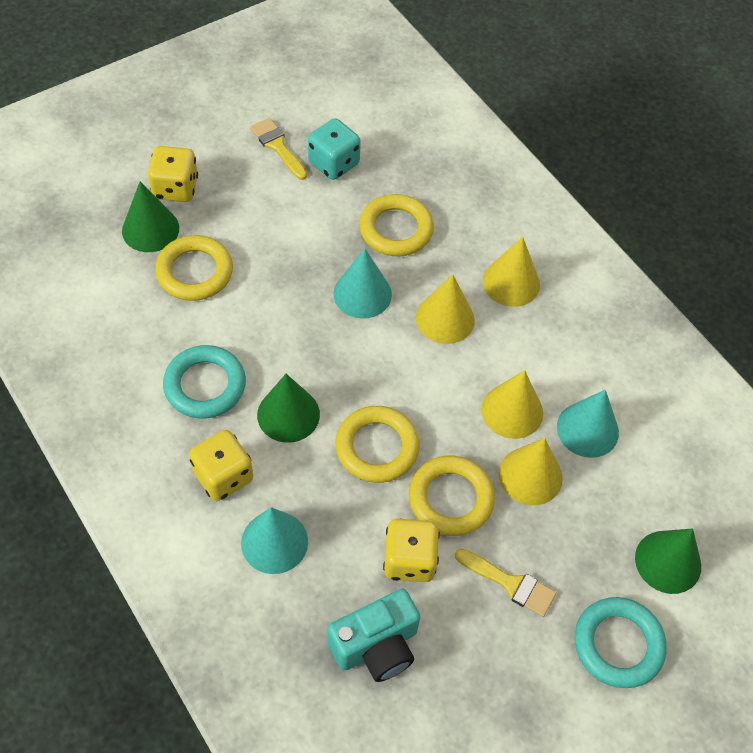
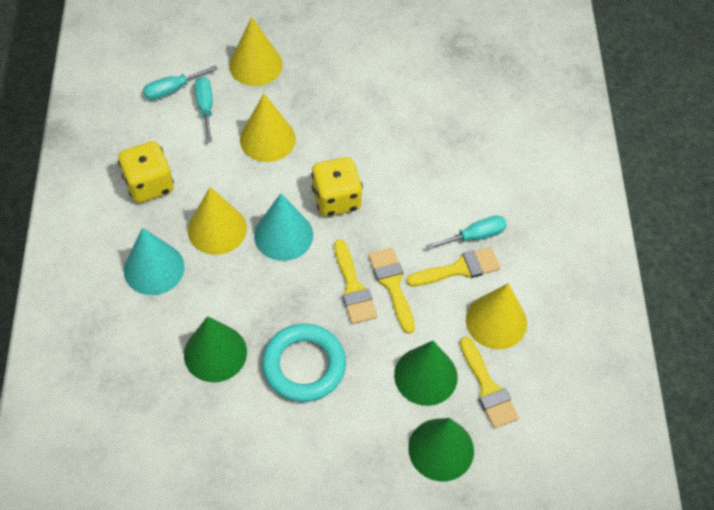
turquoise camera: 1 -> 0
turquoise cone: 3 -> 2
turquoise dice: 1 -> 0
turquoise ring: 2 -> 1
turquoise screwdriver: 0 -> 3
yellow brush: 2 -> 4
yellow dice: 3 -> 2
yellow ring: 4 -> 0

